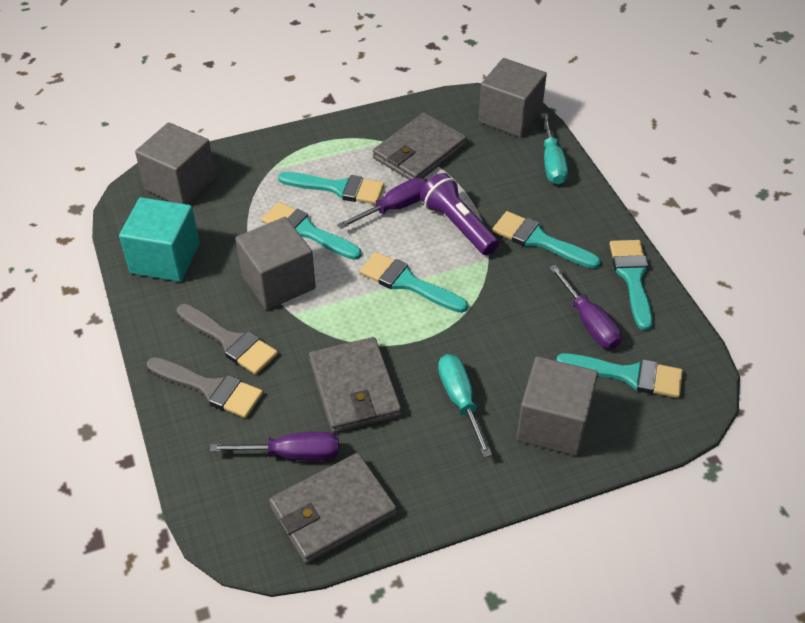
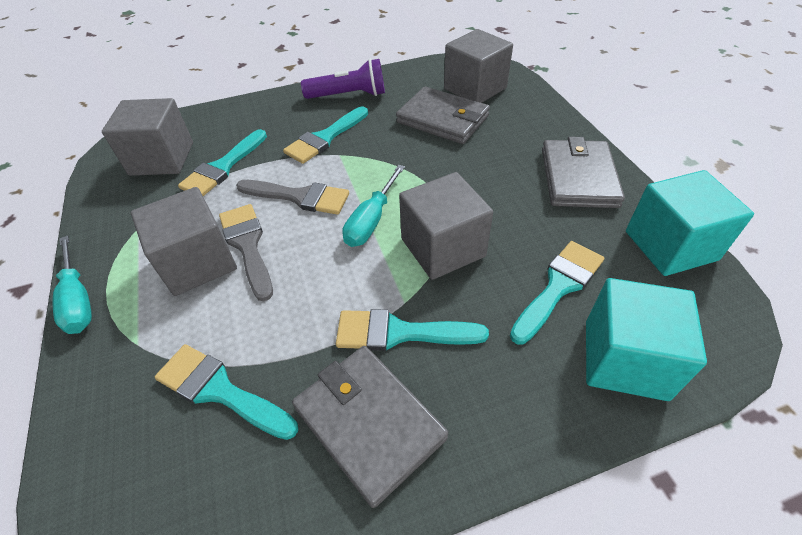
purple screwdriver: 3 -> 0
turquoise brush: 6 -> 5
turquoise cube: 1 -> 2

